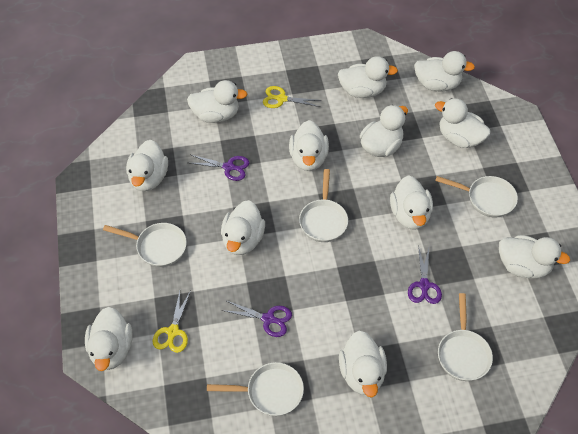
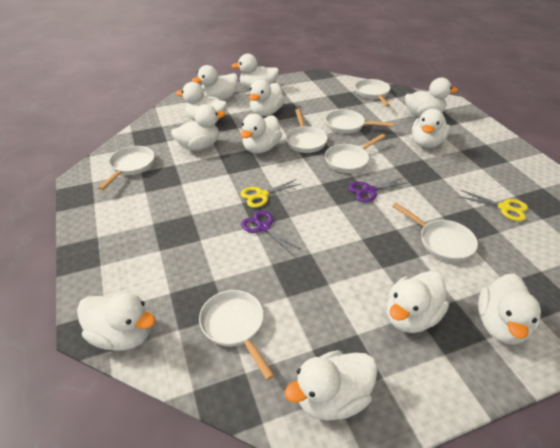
purple scissors: 3 -> 2
white pan: 5 -> 7

